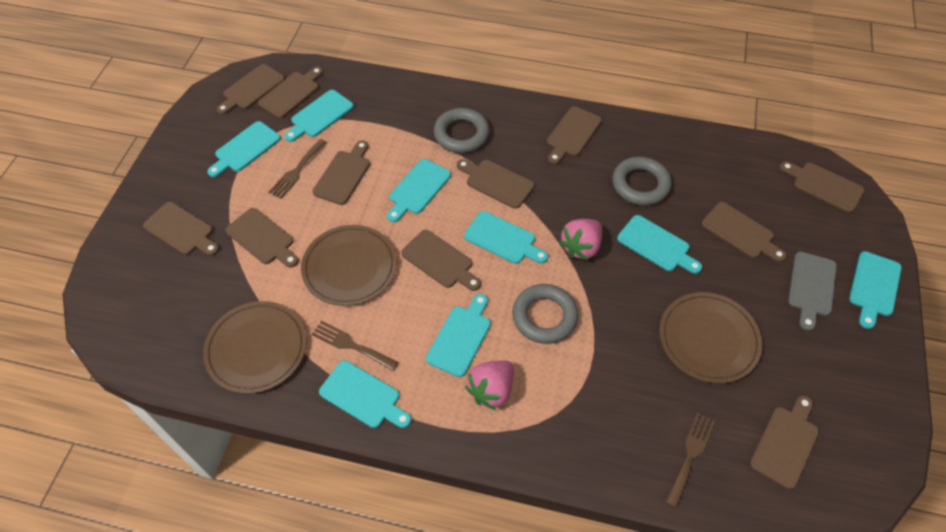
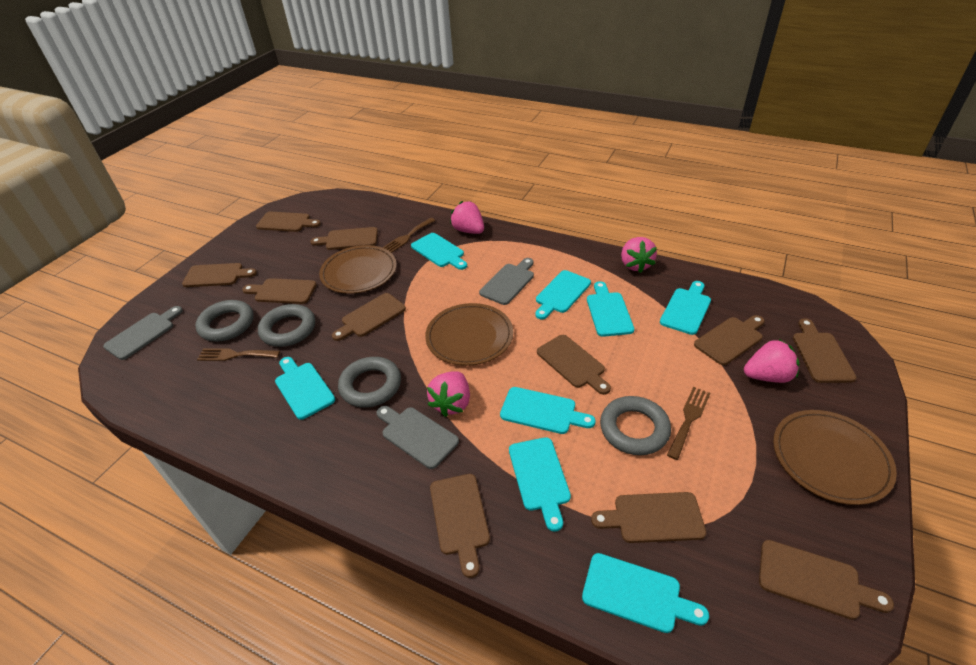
grey cutting board: 1 -> 3
grey ring: 3 -> 4
pink strawberry: 2 -> 4

